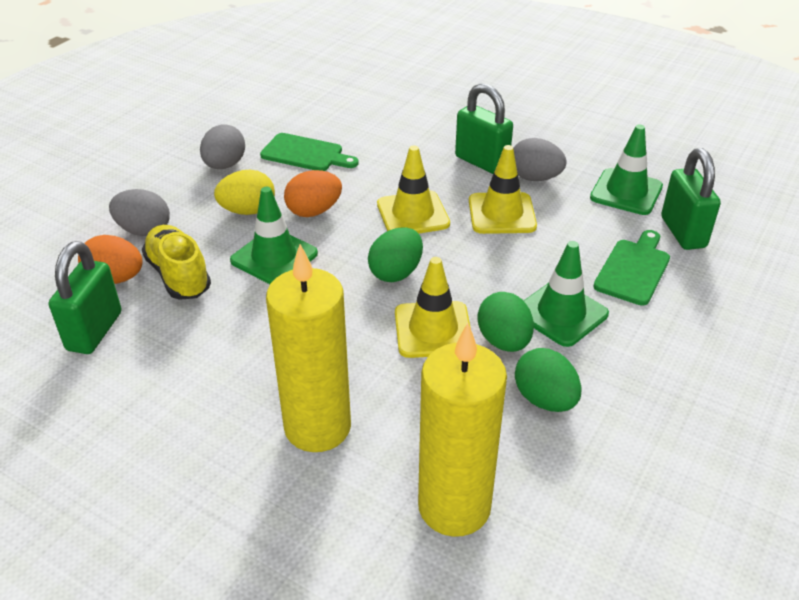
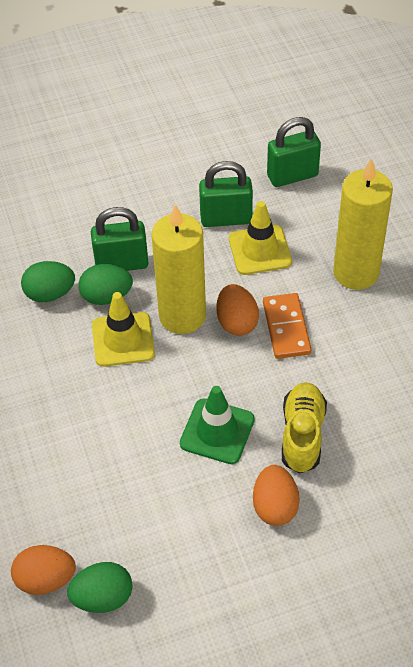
green cutting board: 2 -> 0
green traffic cone: 3 -> 1
grey egg: 3 -> 0
orange domino: 0 -> 1
orange egg: 2 -> 3
yellow egg: 1 -> 0
yellow traffic cone: 3 -> 2

